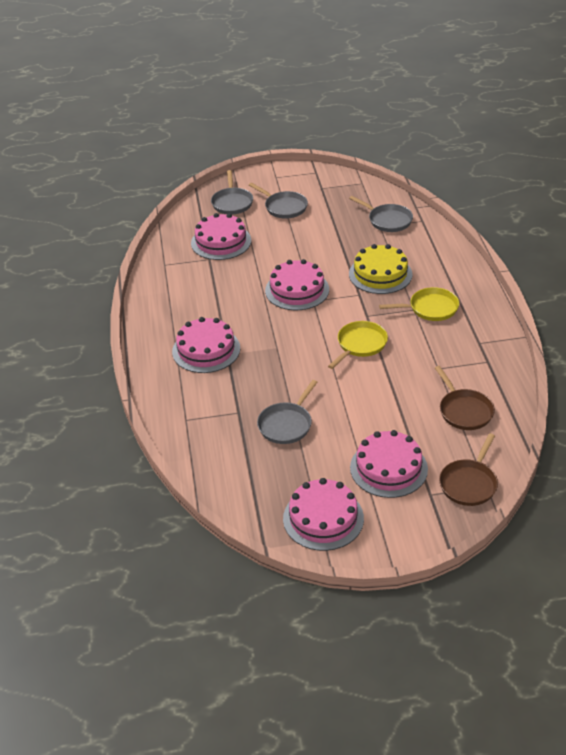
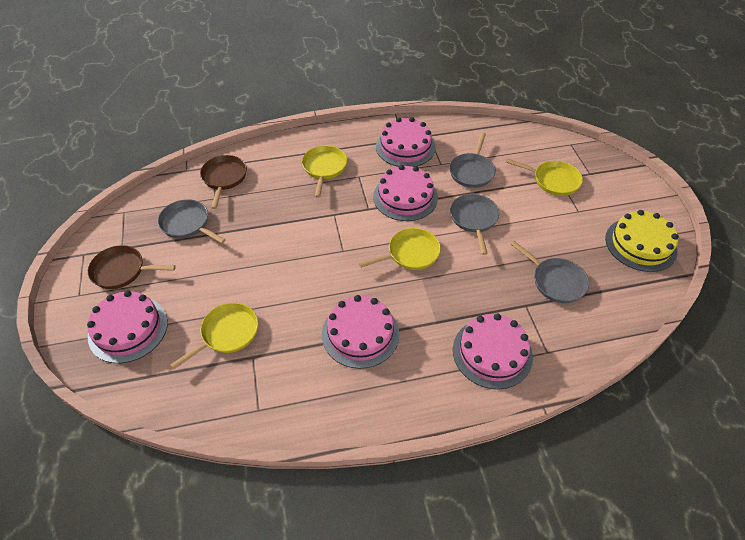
yellow pan: 2 -> 4

